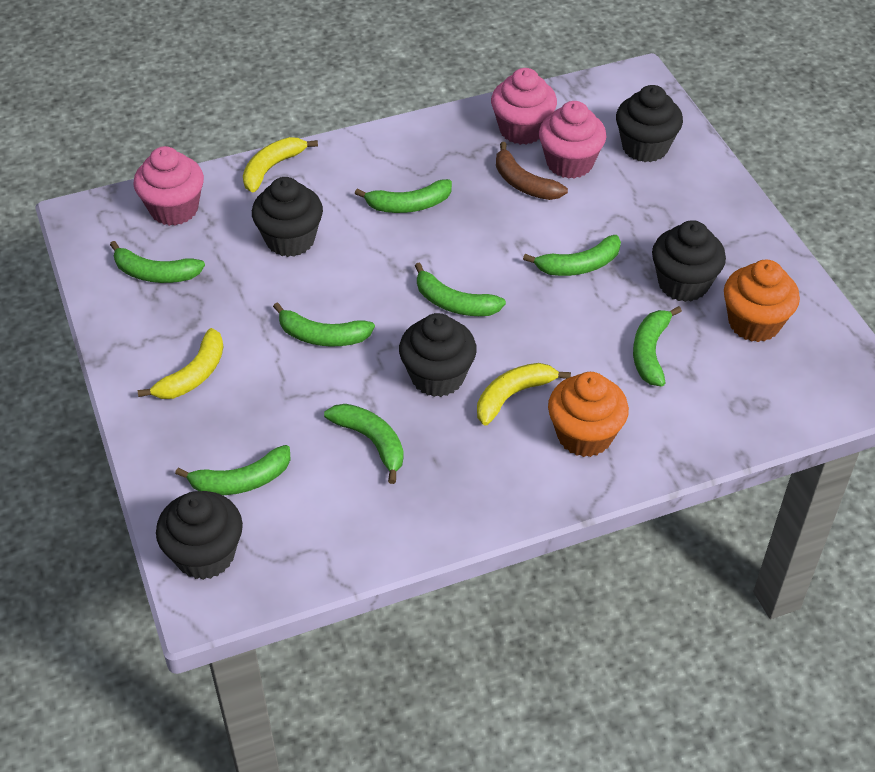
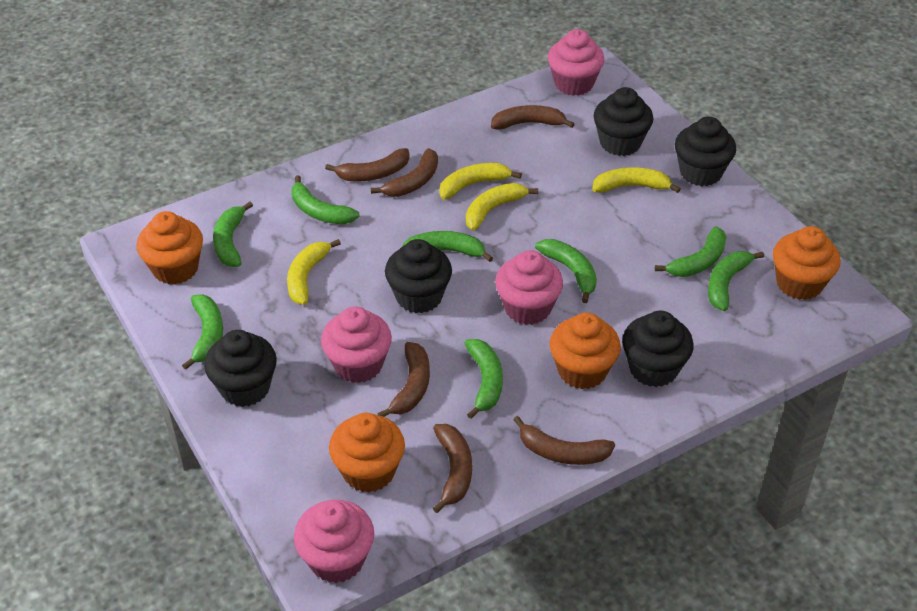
brown banana: 1 -> 6
orange cupcake: 2 -> 4
pink cupcake: 3 -> 4
yellow banana: 3 -> 4

